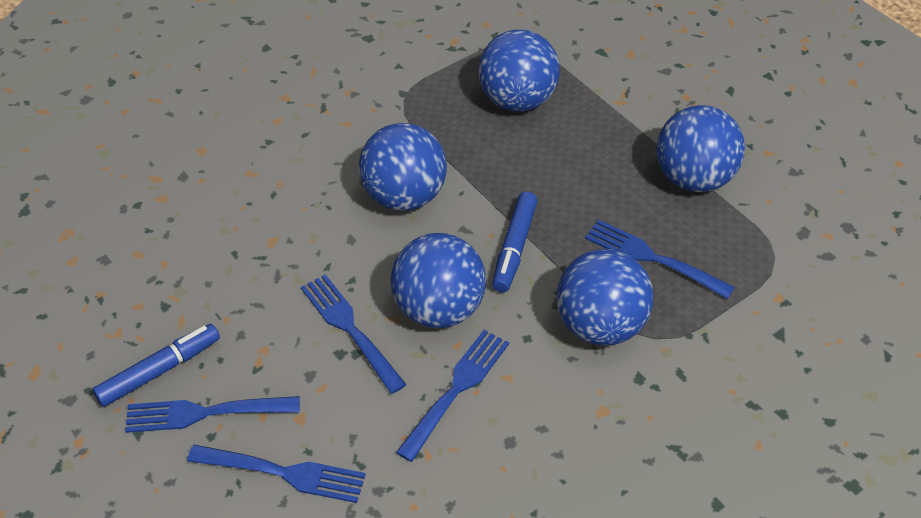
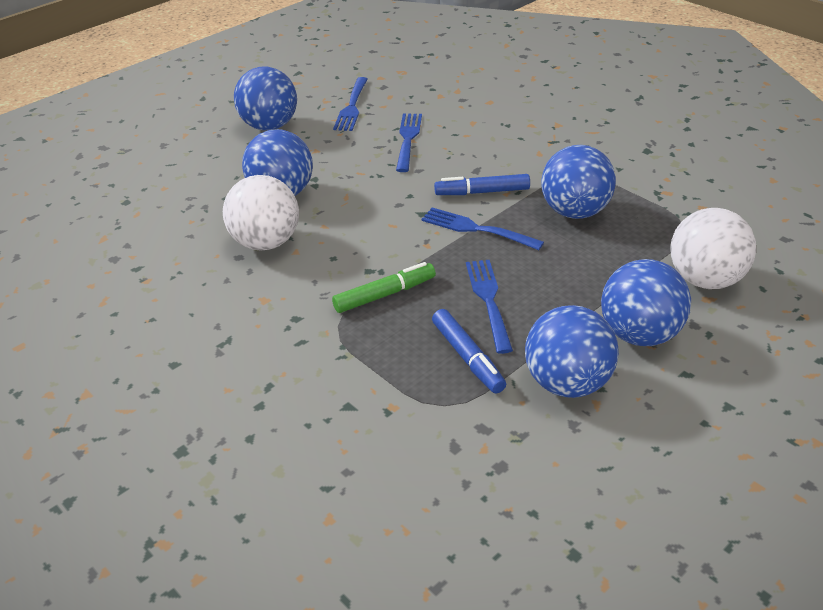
blue fork: 5 -> 4
green marker: 0 -> 1
white ball: 0 -> 2

